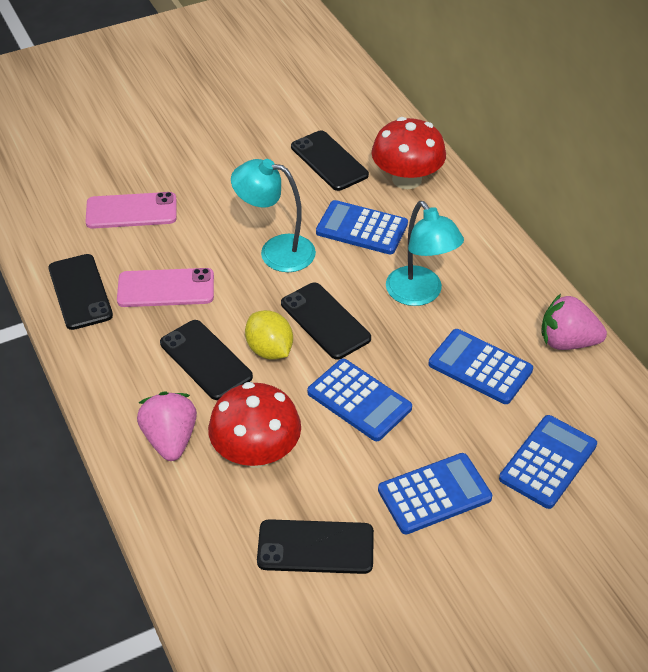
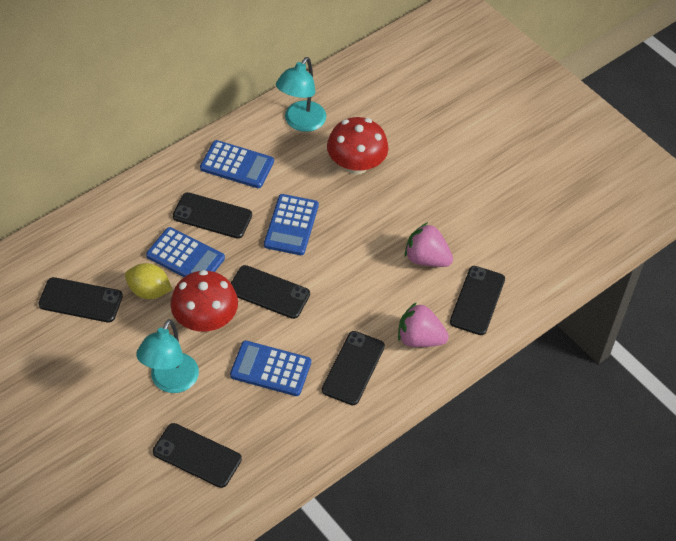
black phone: 5 -> 6
blue calculator: 5 -> 4
pink phone: 2 -> 0

